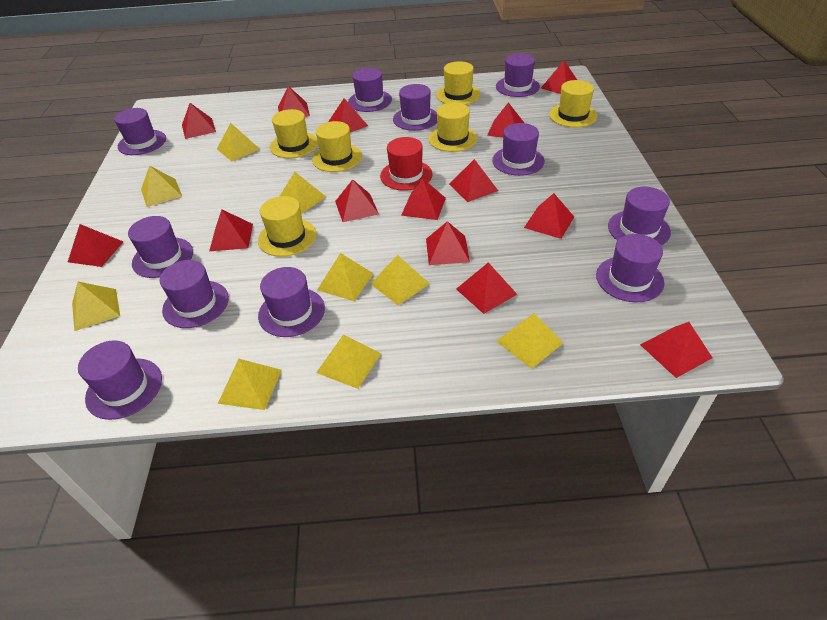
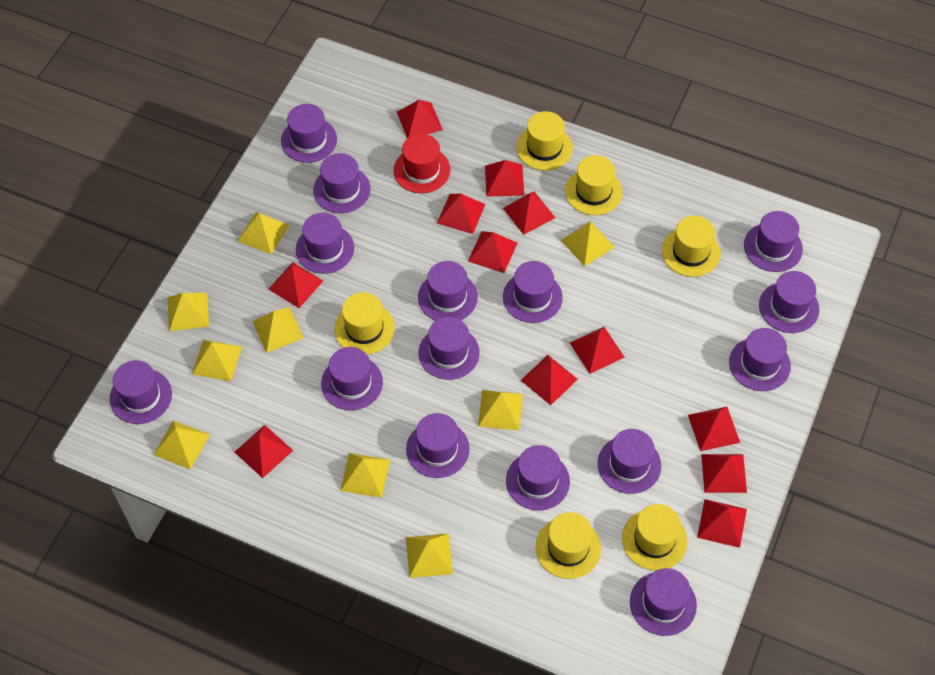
purple hat: 11 -> 15
red pyramid: 14 -> 12

